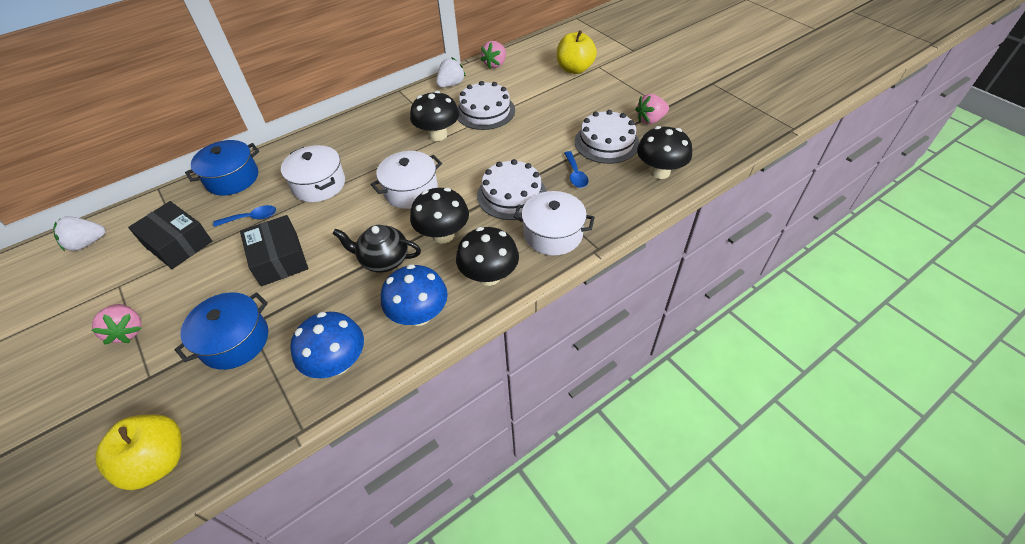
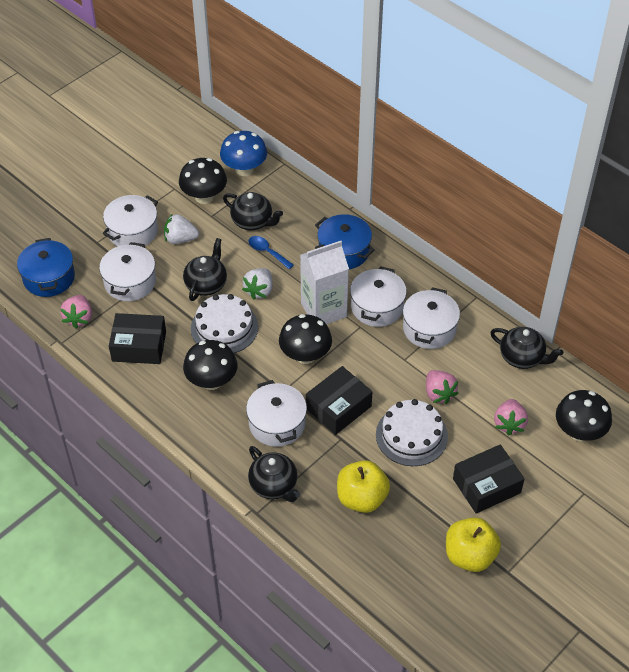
black box: 2 -> 3
black teapot: 1 -> 4
blue mushroom: 2 -> 1
blue spoon: 2 -> 1
white cake: 3 -> 2
white carton: 0 -> 1
white pot: 3 -> 5

